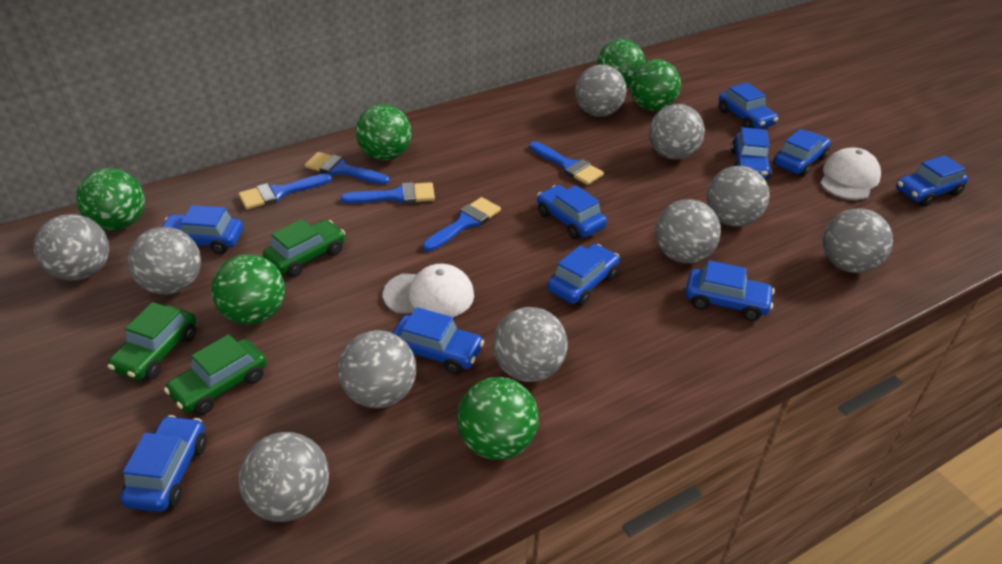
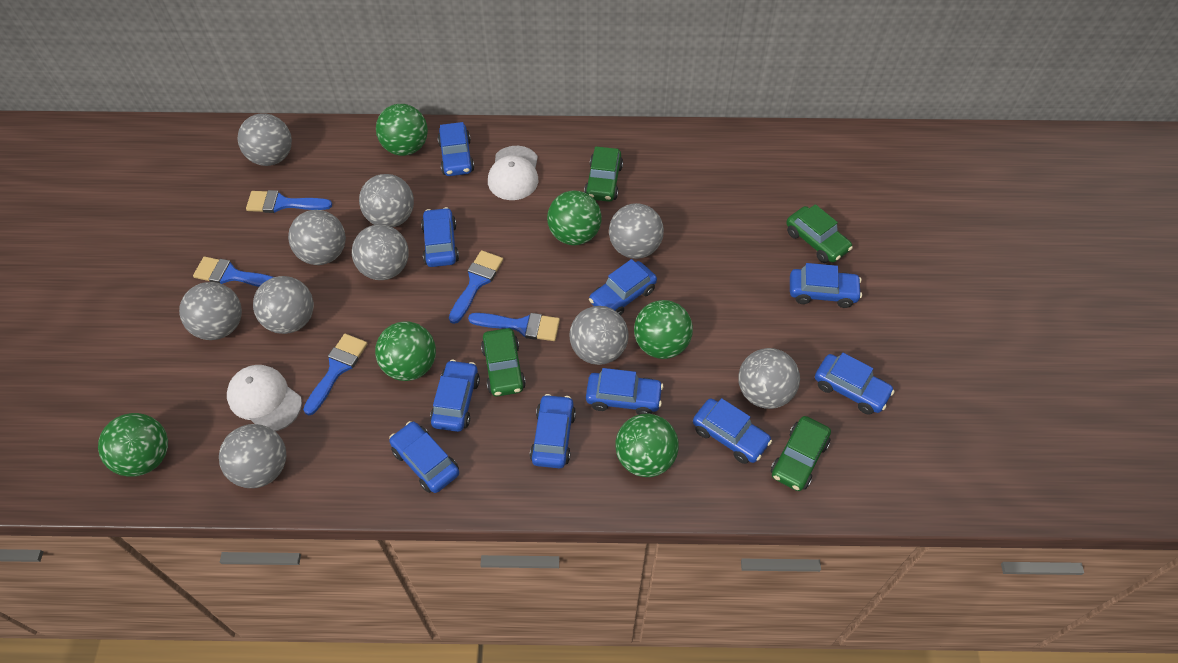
green car: 3 -> 4

